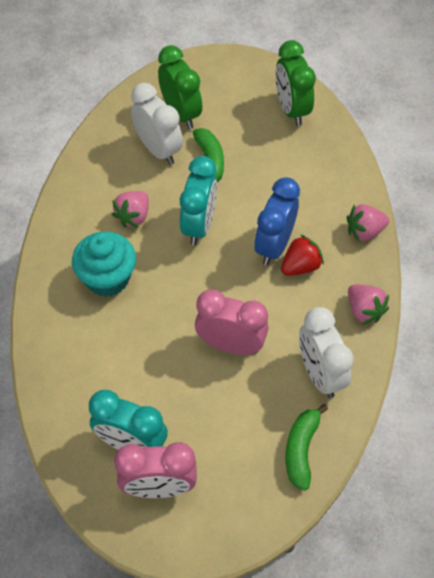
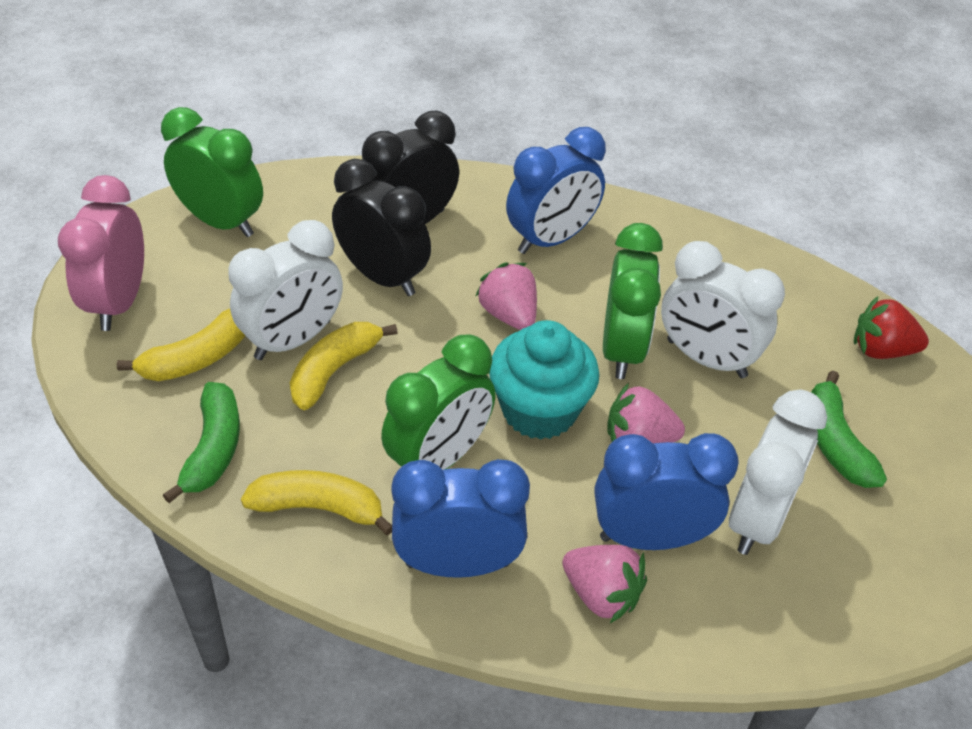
black clock: 0 -> 2
blue clock: 1 -> 3
green clock: 2 -> 3
pink clock: 2 -> 1
turquoise clock: 2 -> 0
white clock: 2 -> 3
yellow banana: 0 -> 3

